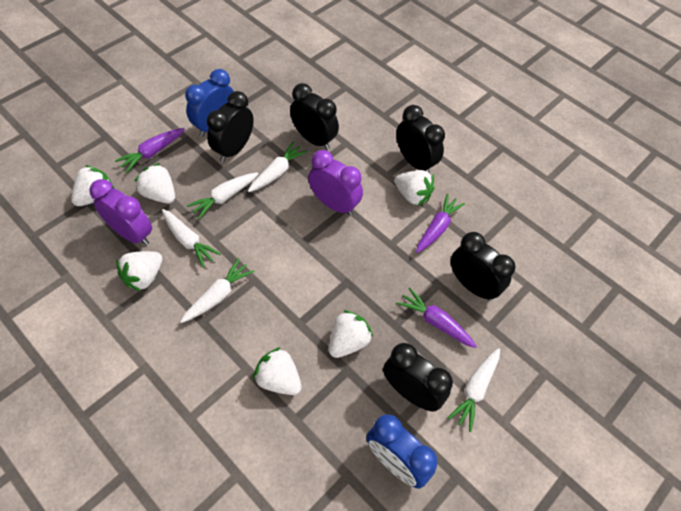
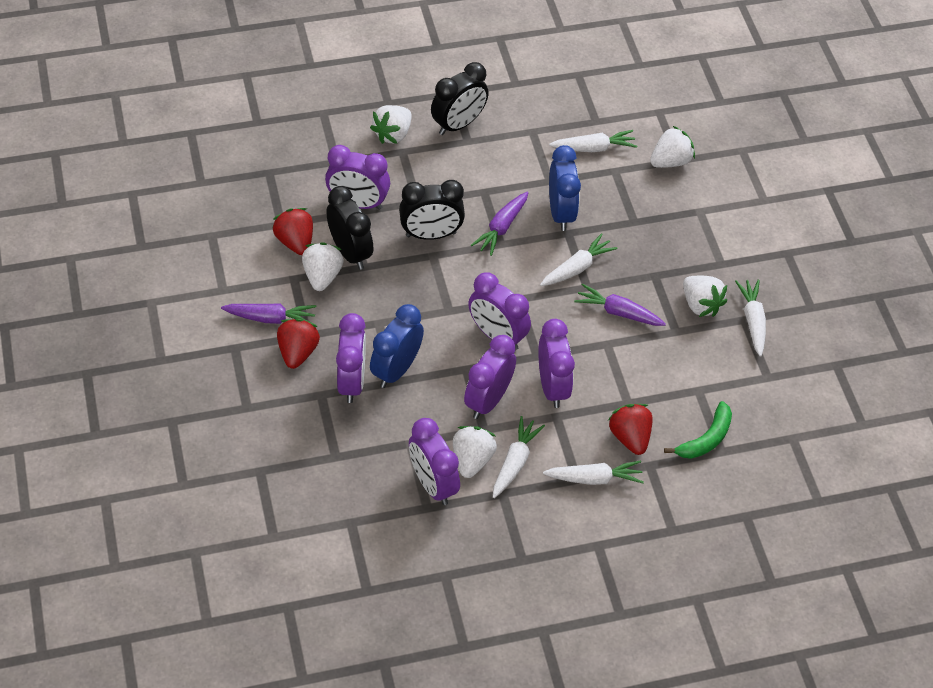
black clock: 5 -> 3
green banana: 0 -> 1
purple clock: 2 -> 6
red strawberry: 0 -> 3
white strawberry: 6 -> 5

